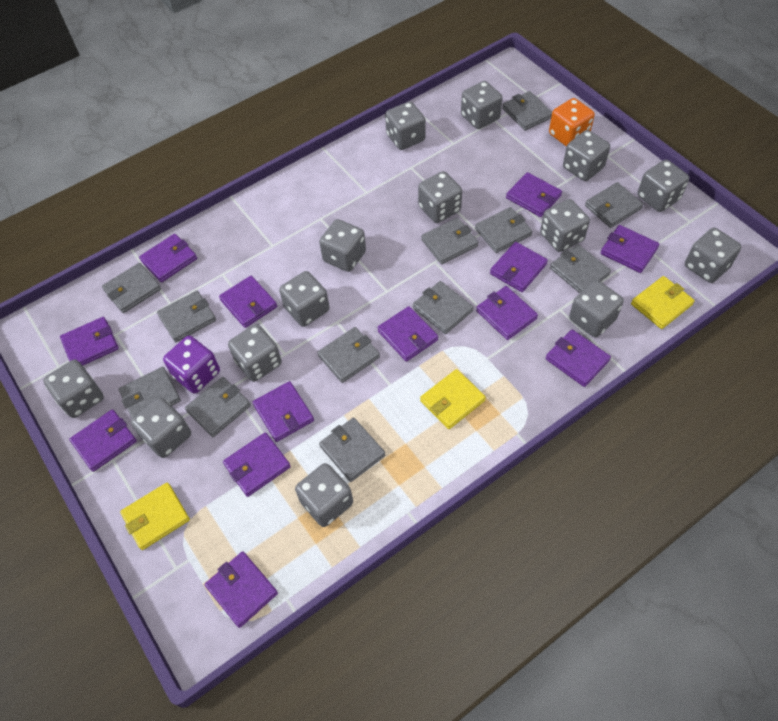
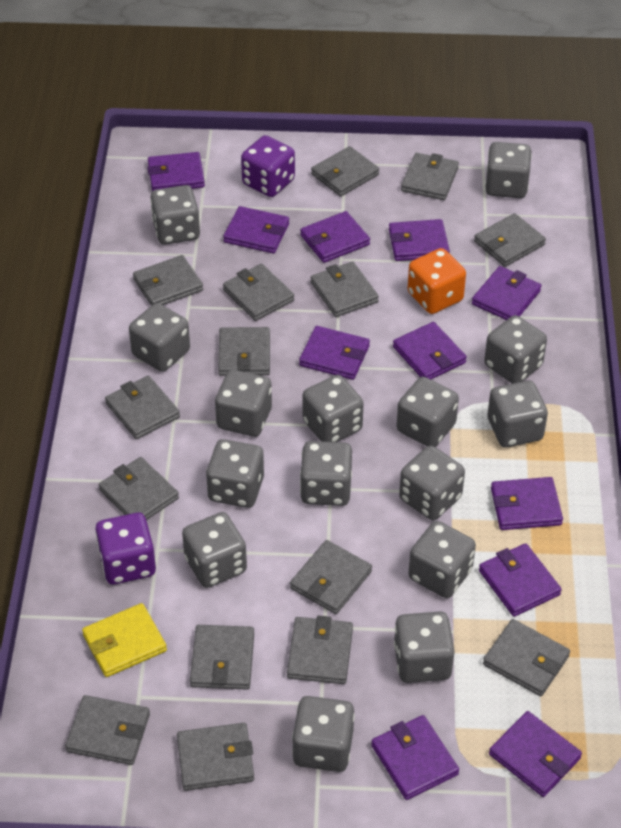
grey dice: 14 -> 15
grey wallet: 12 -> 15
purple dice: 1 -> 2
purple wallet: 13 -> 11
yellow wallet: 3 -> 1

